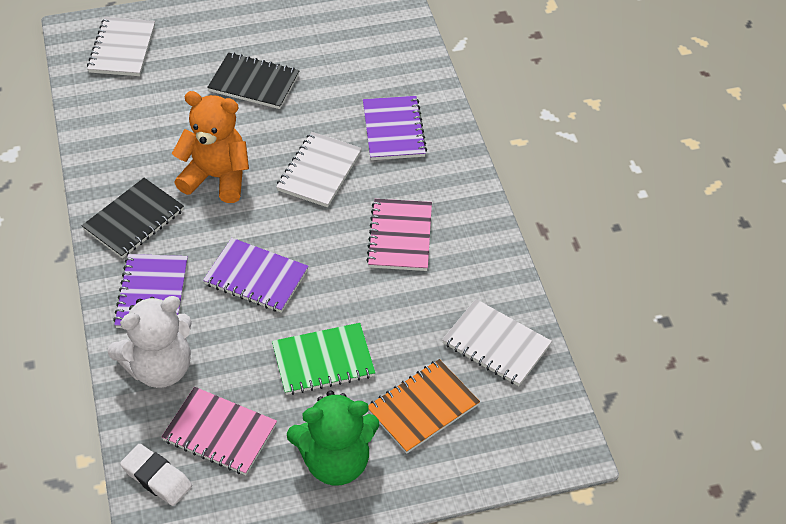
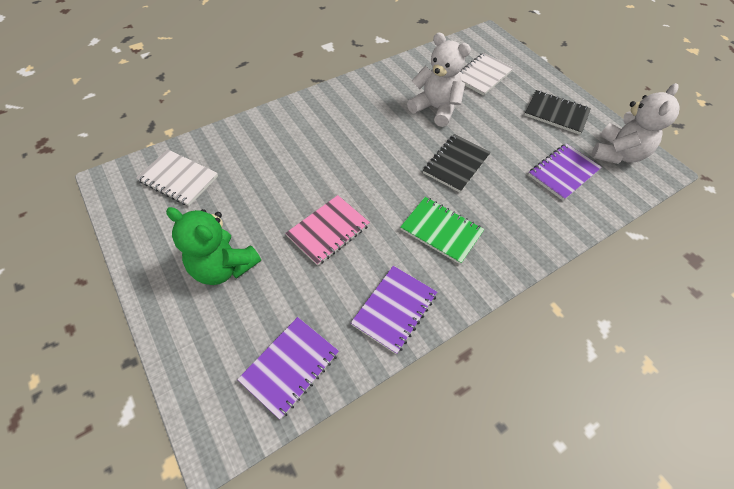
orange notebook: 1 -> 0
orange teddy bear: 1 -> 0
pink notebook: 2 -> 1
white eraser: 1 -> 0
white notebook: 3 -> 2
white teddy bear: 1 -> 2

